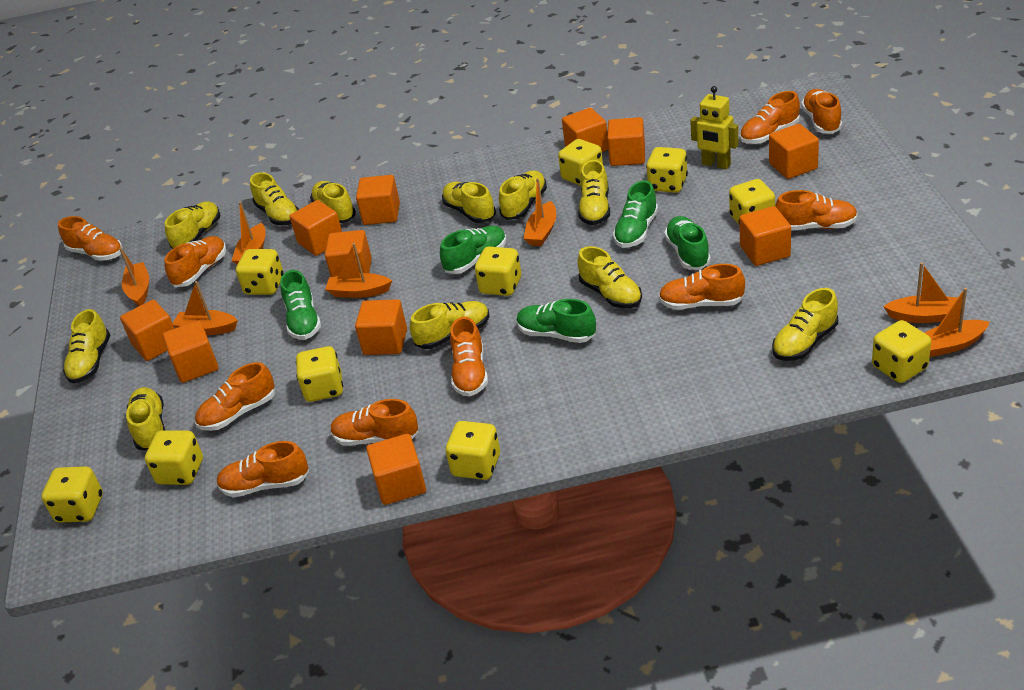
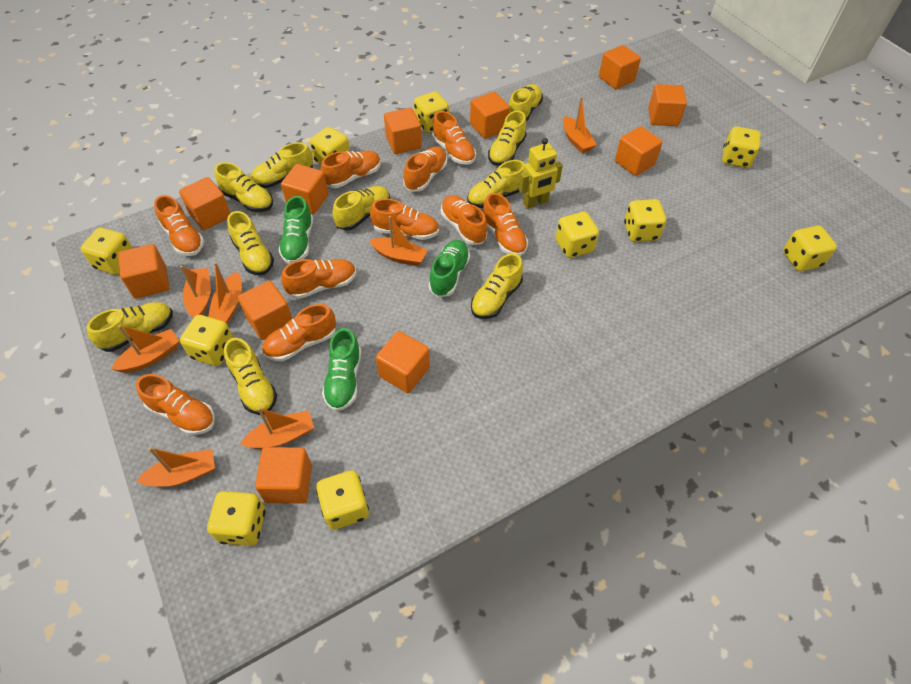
green shoe: 5 -> 3
yellow shoe: 11 -> 10

